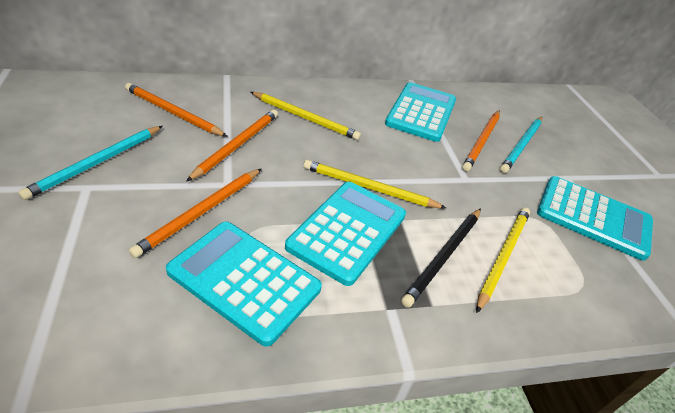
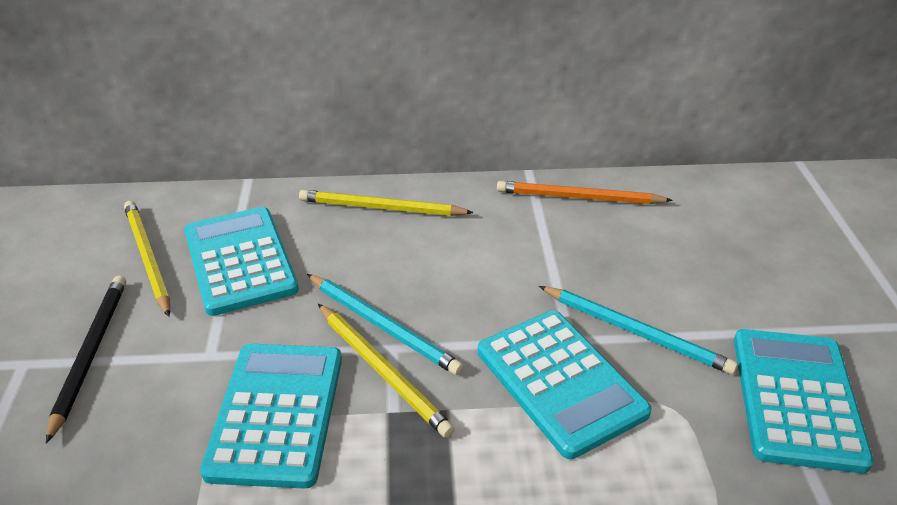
orange pencil: 4 -> 1

